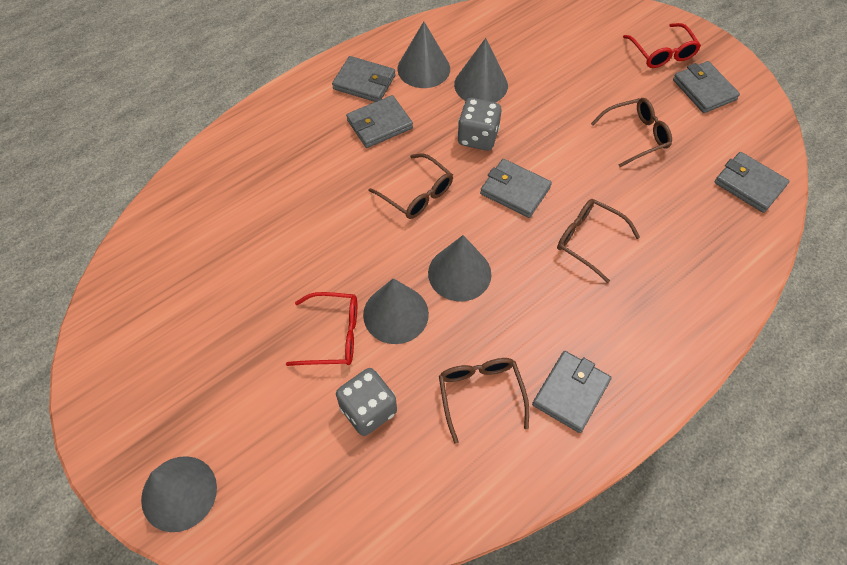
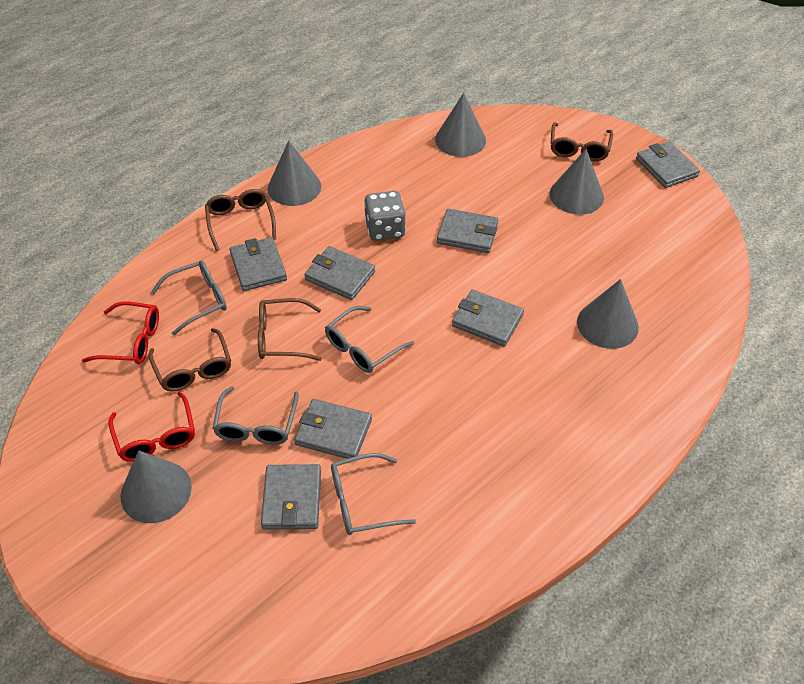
grey dice: 2 -> 1
grey glasses: 0 -> 4
grey wallet: 6 -> 7

